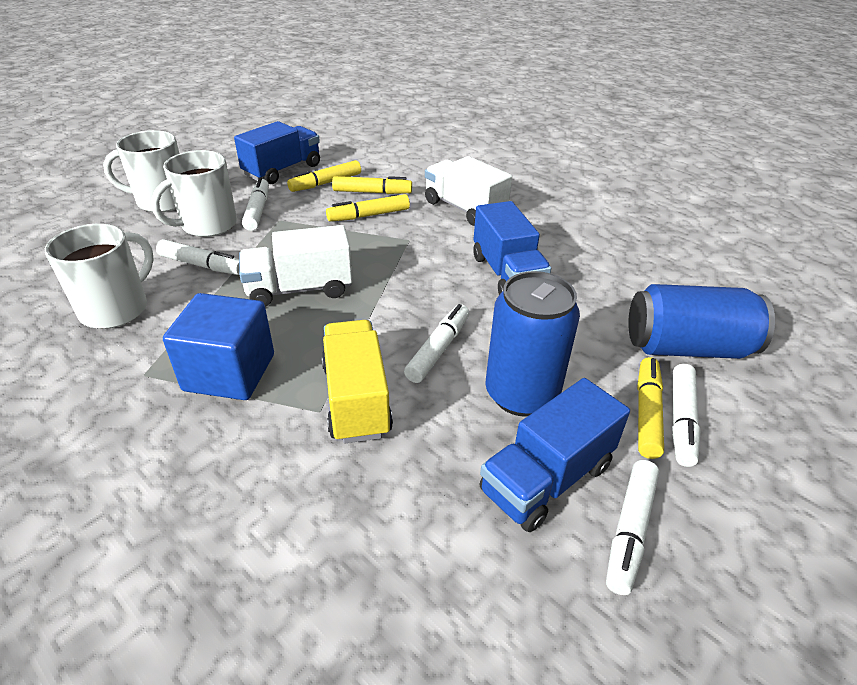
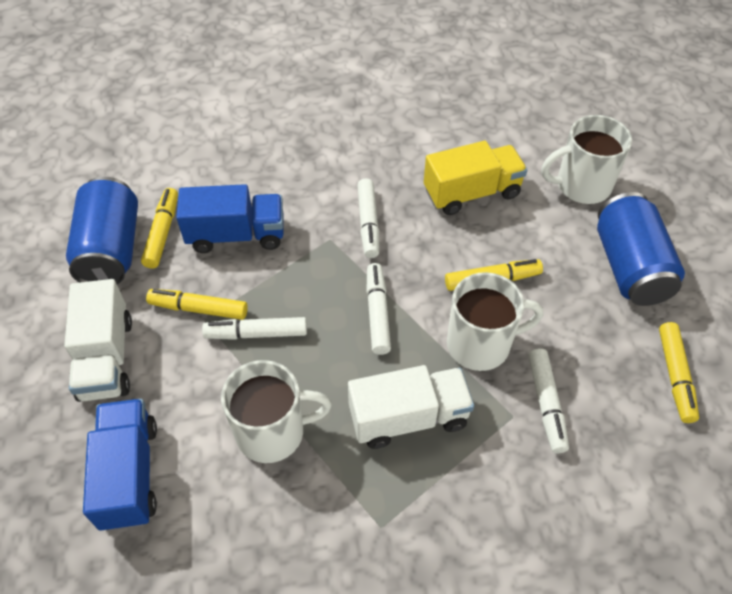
blue cube: 1 -> 0
blue truck: 3 -> 2
white marker: 5 -> 4

